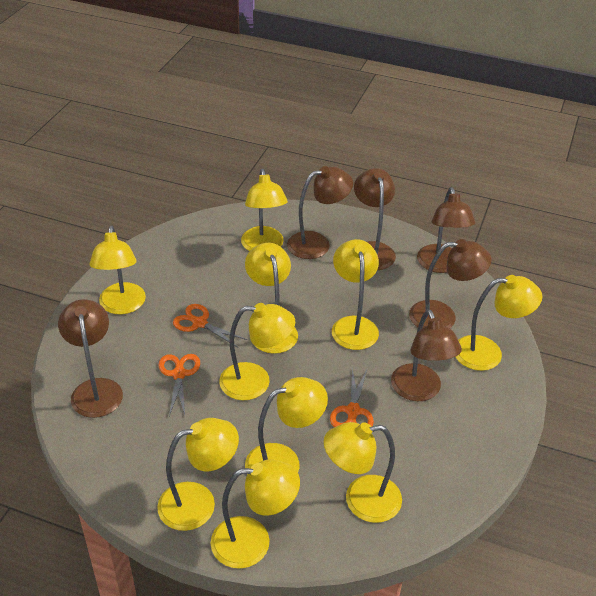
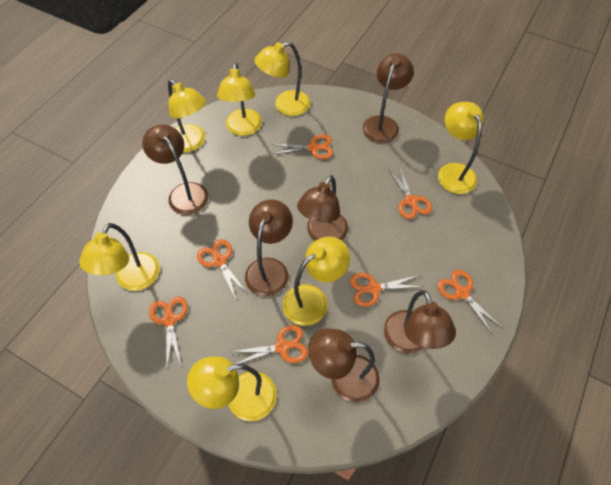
orange scissors: 3 -> 7
yellow lamp: 10 -> 7

